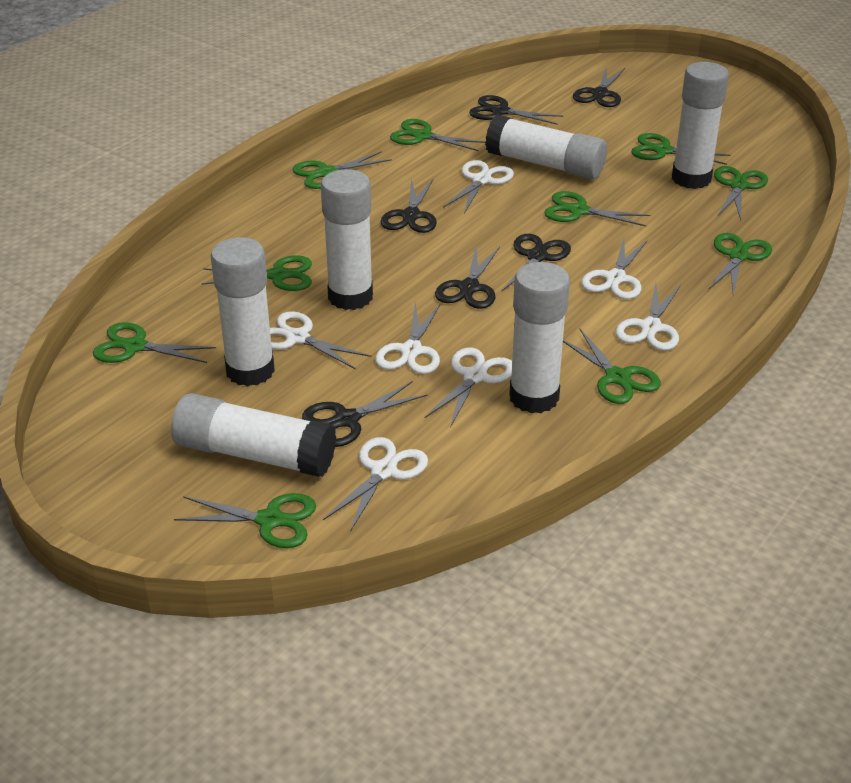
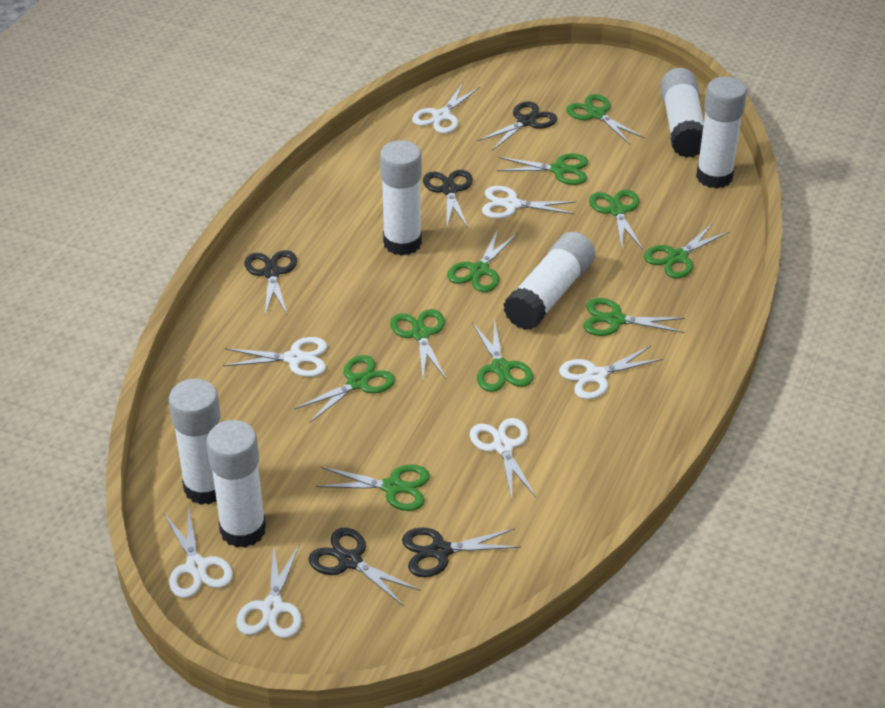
black scissors: 6 -> 5

